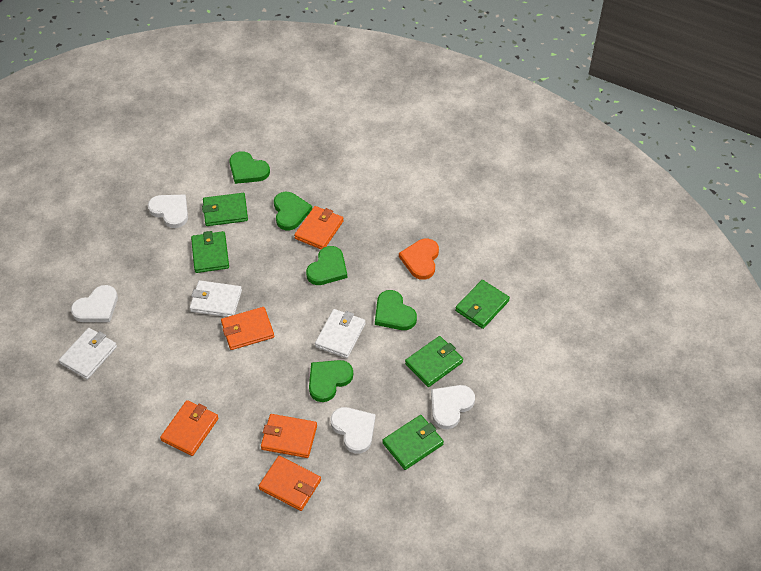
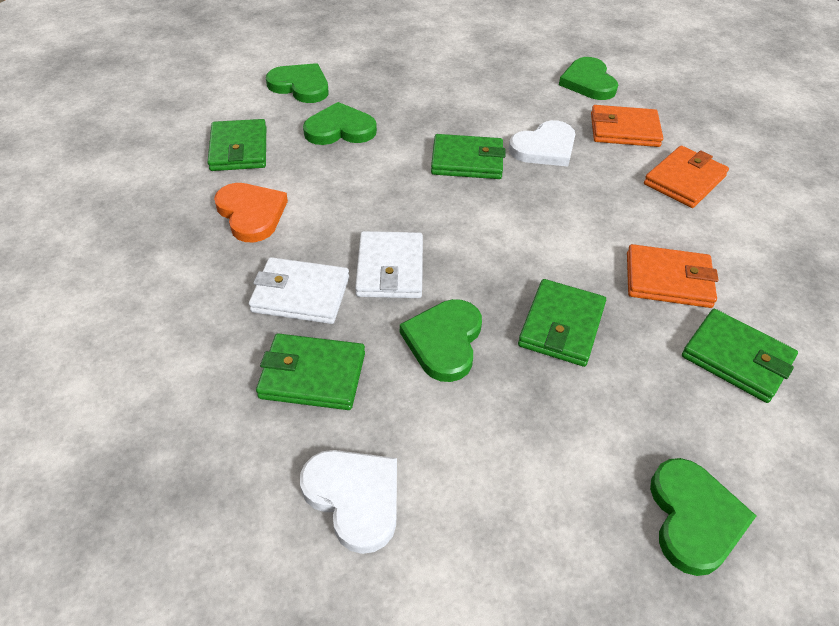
orange wallet: 5 -> 3
white heart: 4 -> 2
white wallet: 3 -> 2

